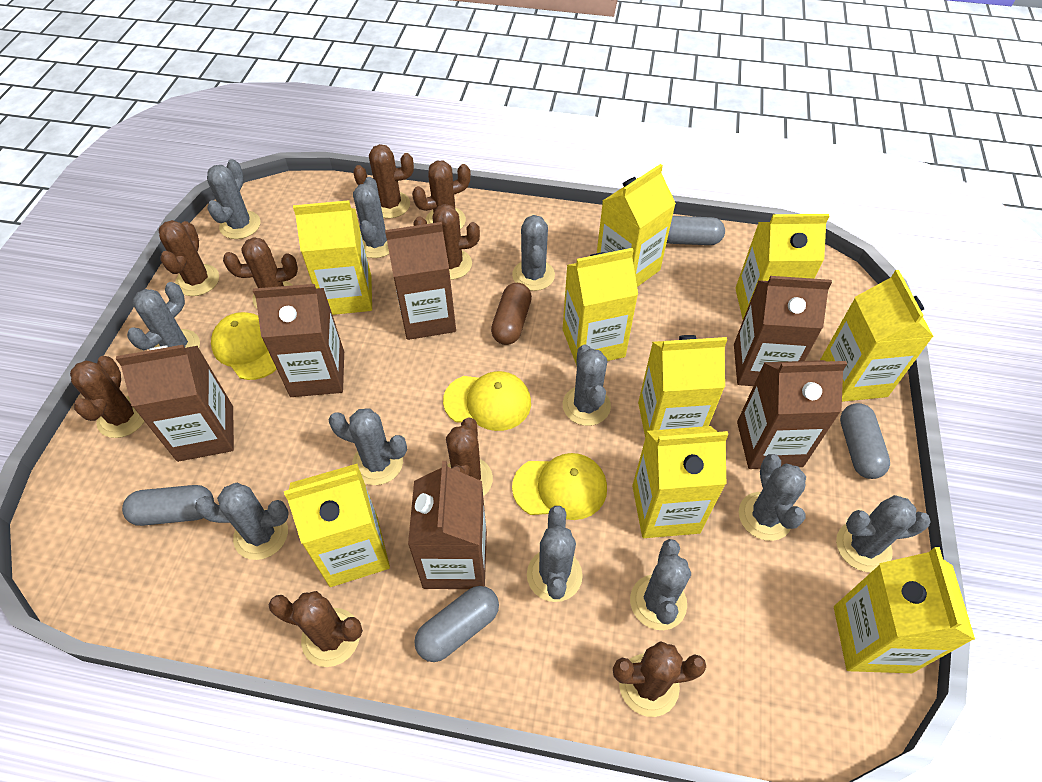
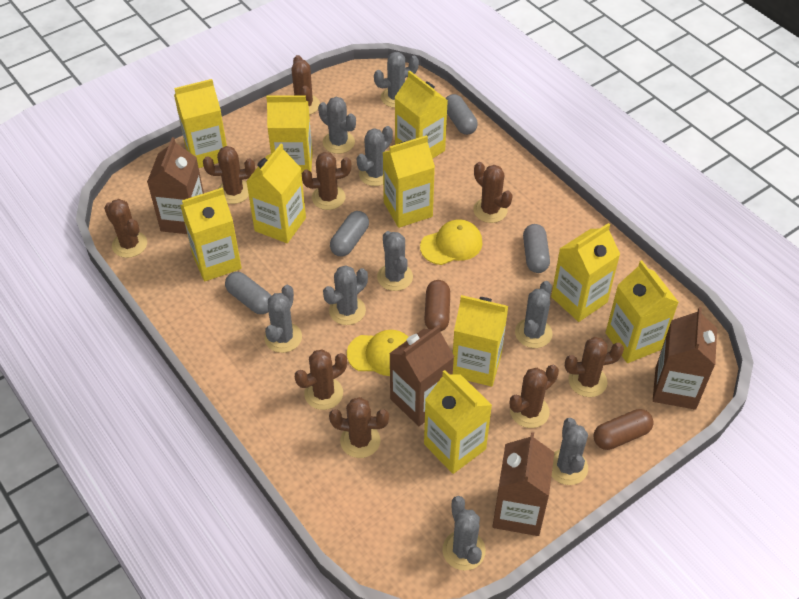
brown capsule: 1 -> 2
brown carton: 6 -> 4
grey cactus: 11 -> 9
yellow cap: 3 -> 2
yellow carton: 9 -> 10

